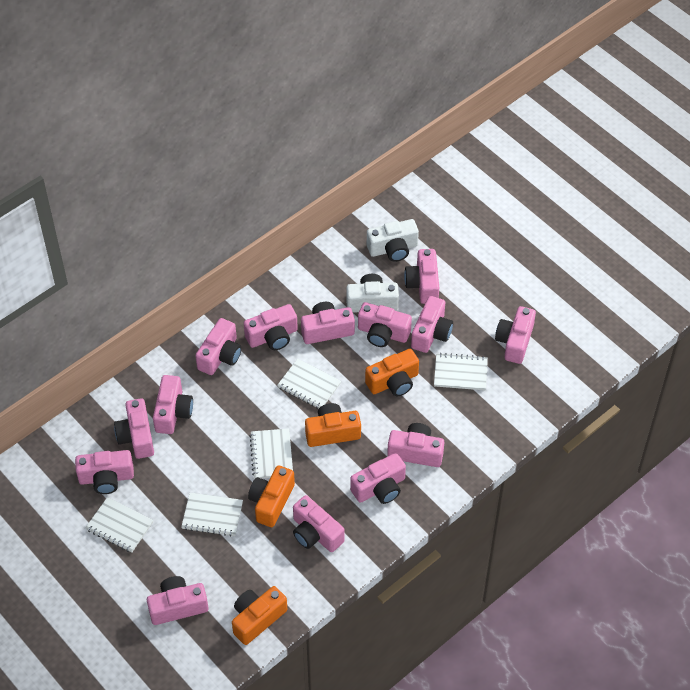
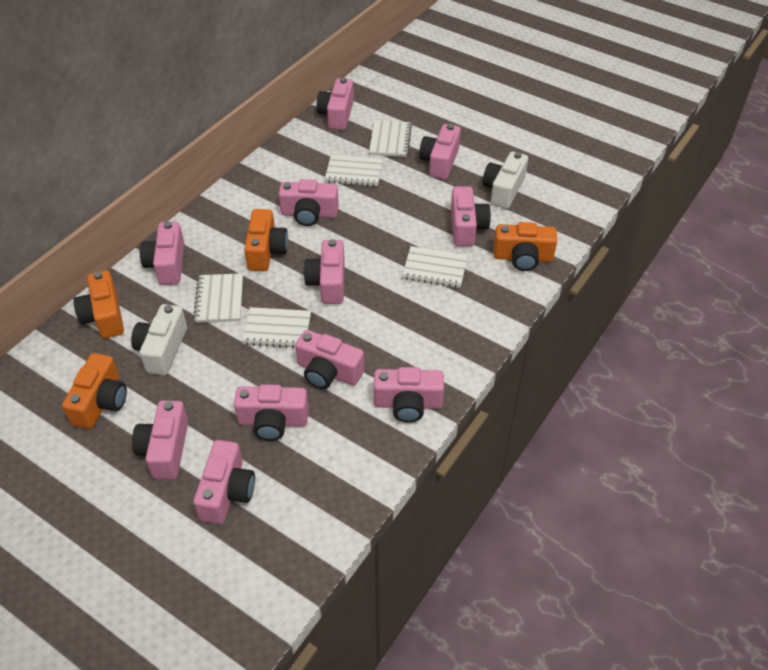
pink camera: 14 -> 11

